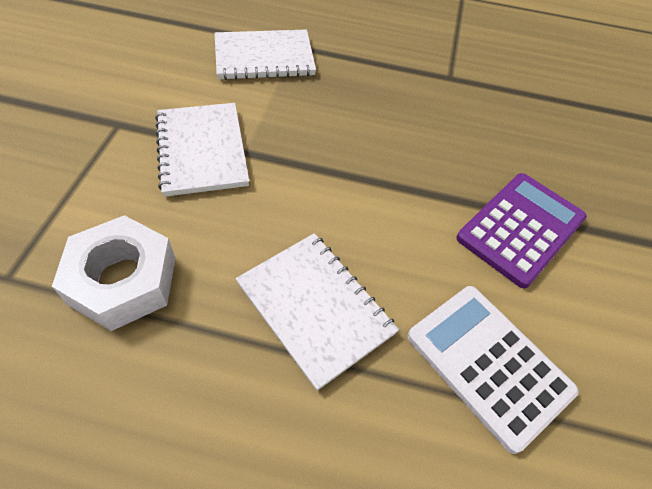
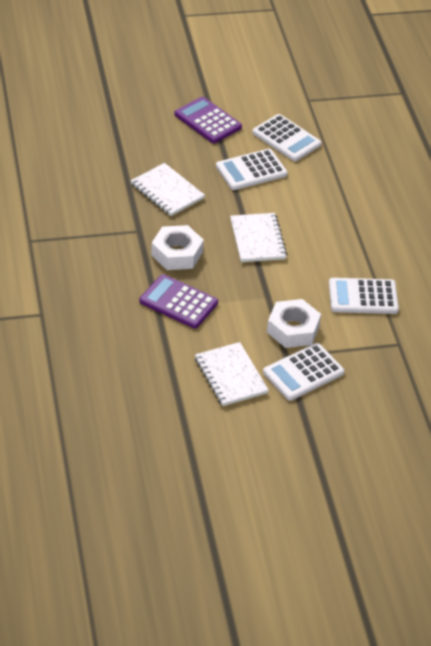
purple calculator: 1 -> 2
white calculator: 1 -> 4
white nut: 1 -> 2

